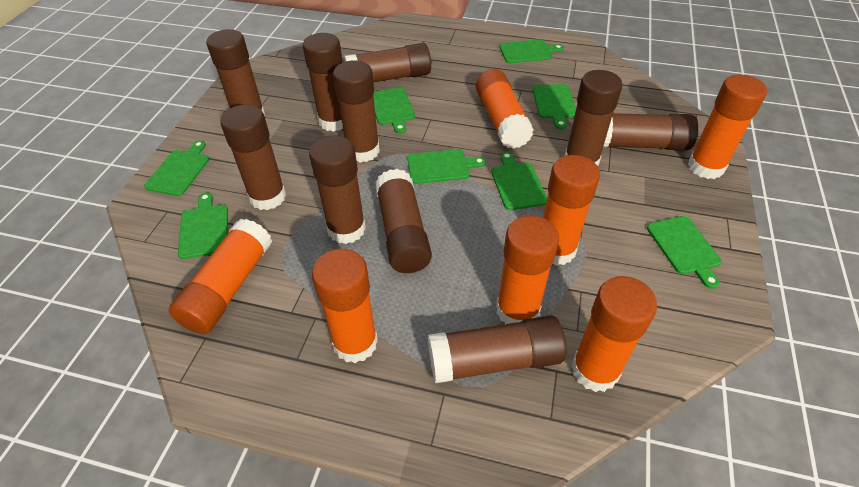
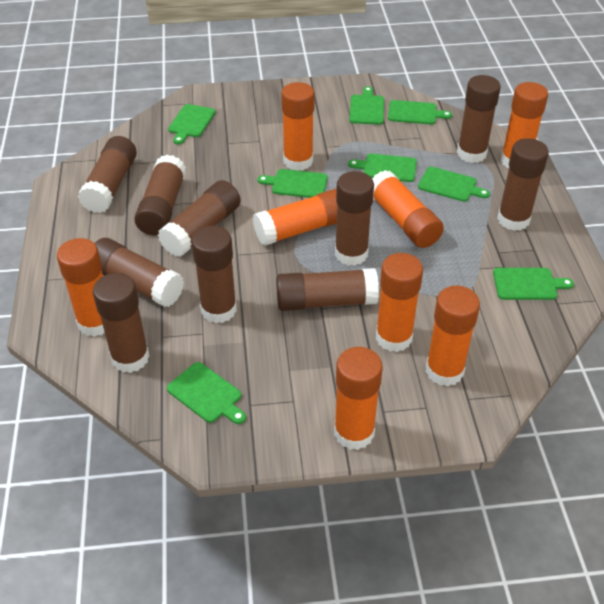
orange glue stick: 7 -> 8

